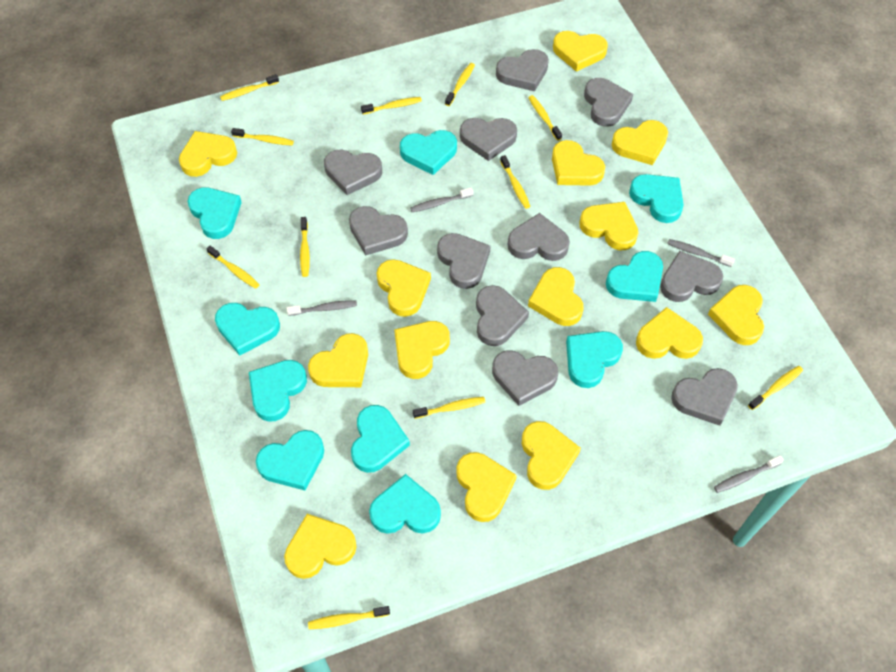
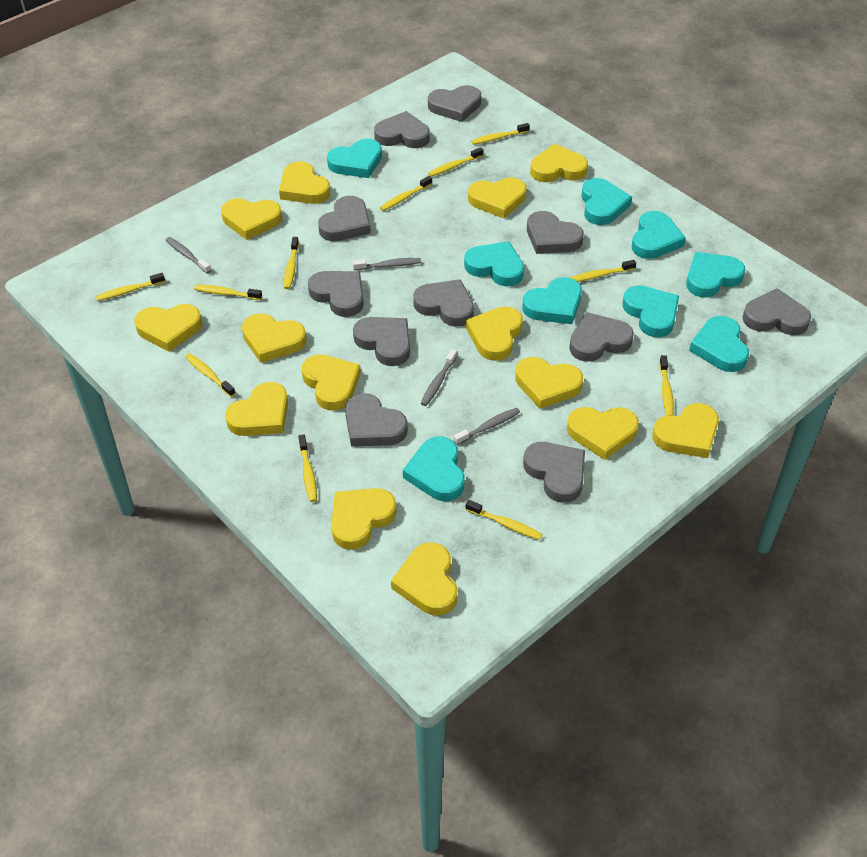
turquoise heart: 10 -> 9

